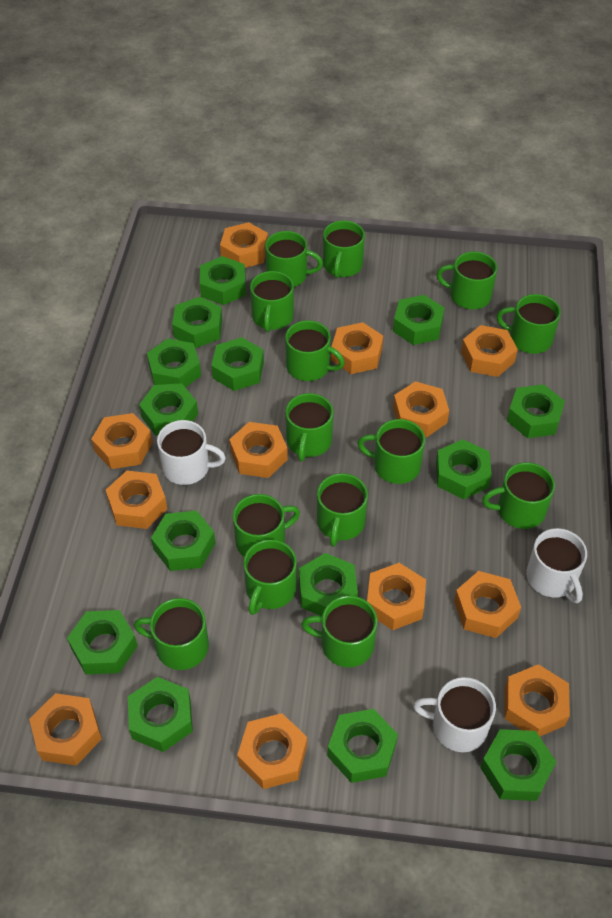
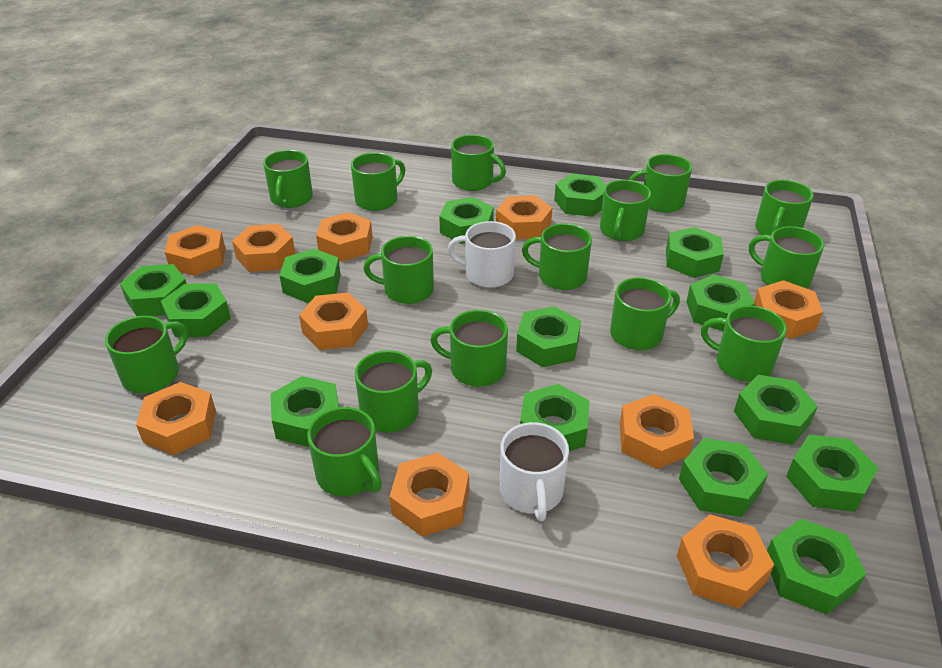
green mug: 14 -> 15
orange nut: 12 -> 10
white mug: 3 -> 2

